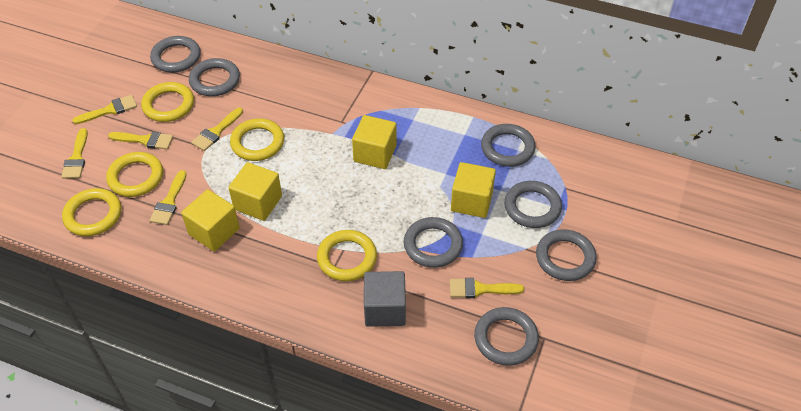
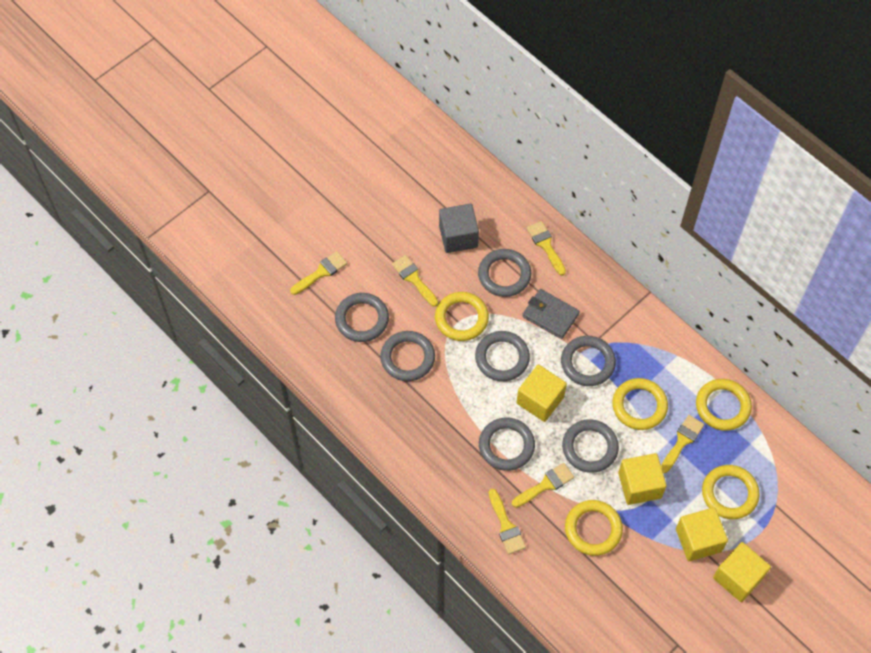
grey wallet: 0 -> 1

